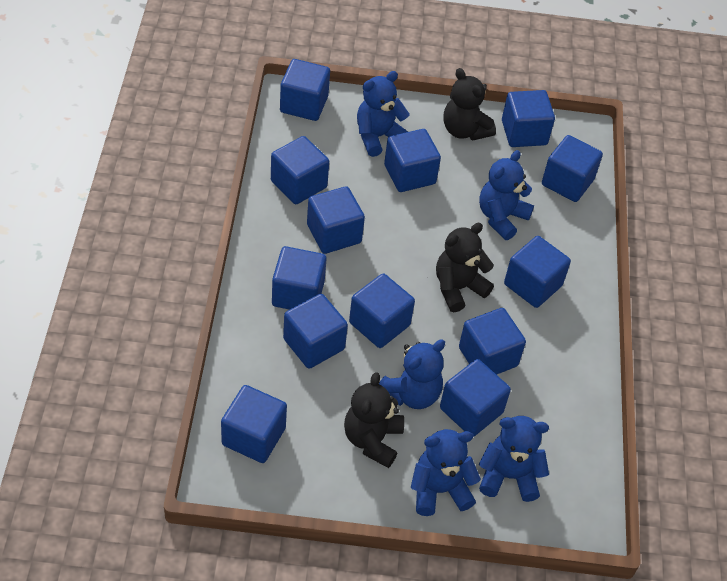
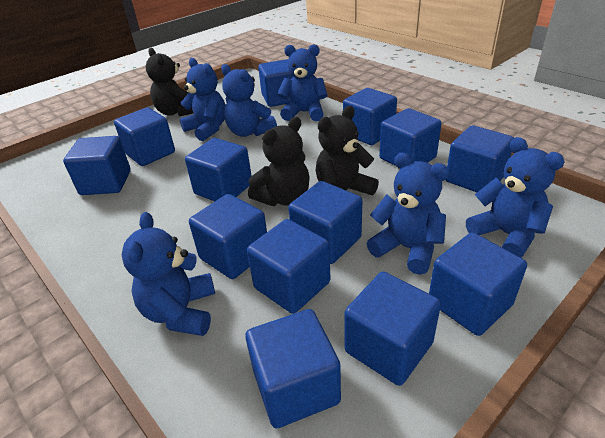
blue teddy bear: 5 -> 6

